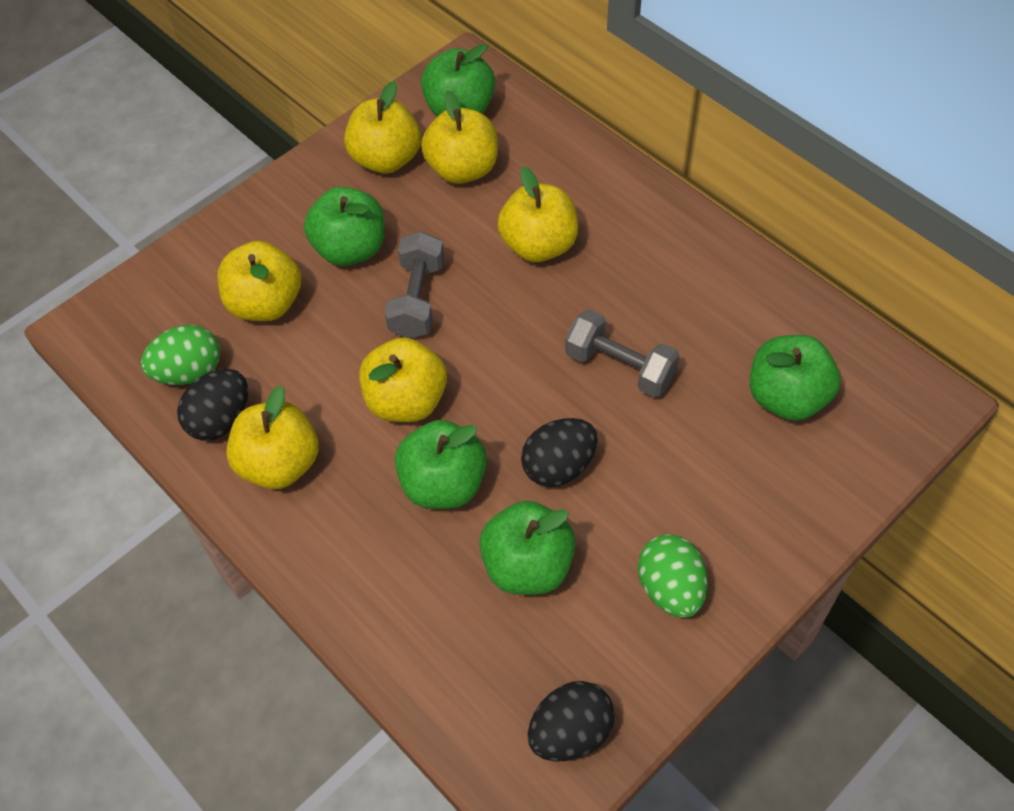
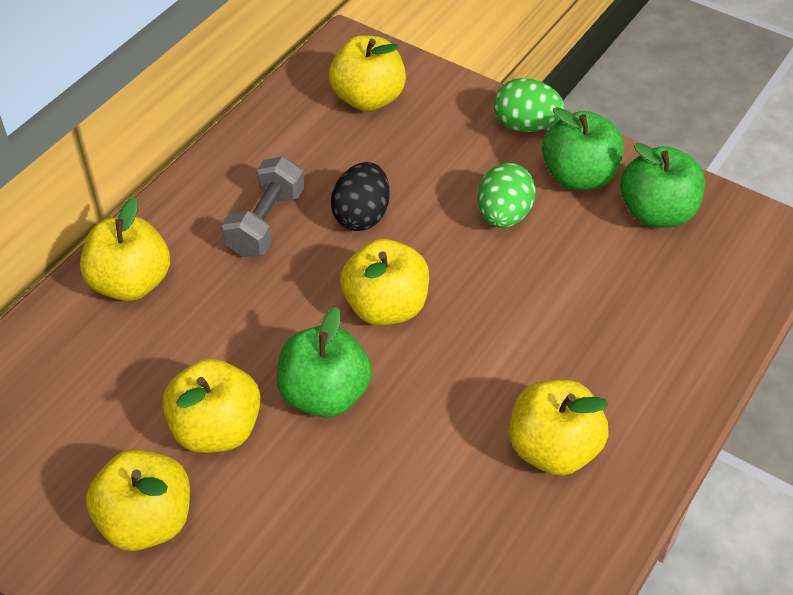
black egg: 3 -> 1
green apple: 5 -> 3
grey dumbbell: 2 -> 1

